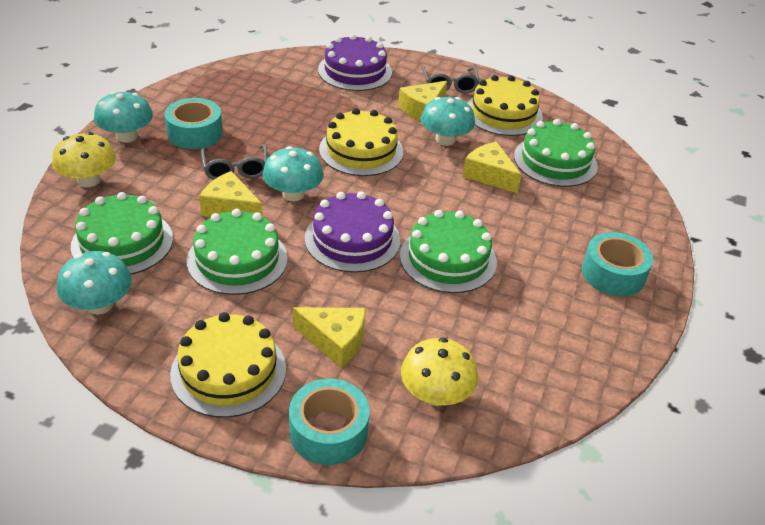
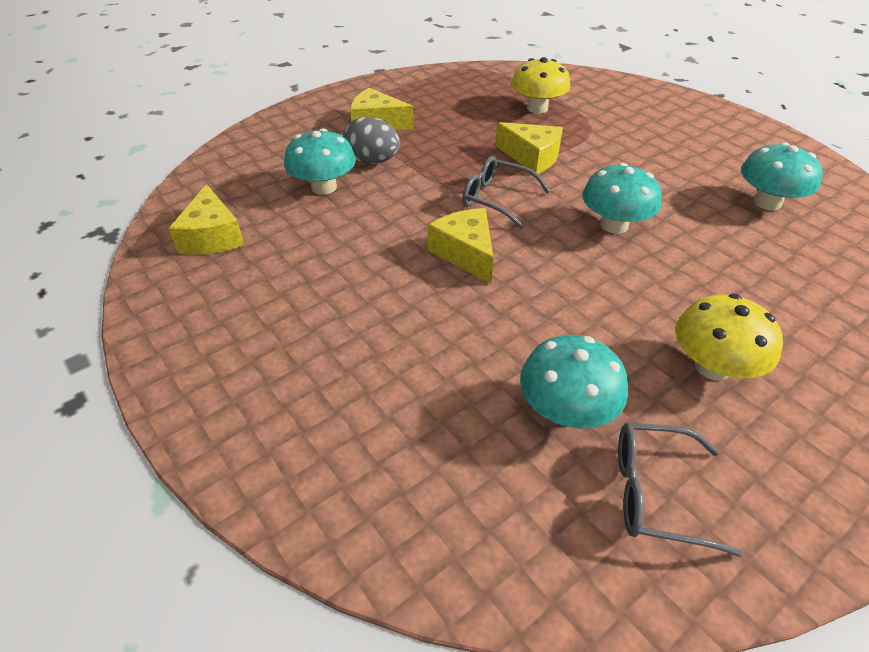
green cake: 4 -> 0
grey egg: 0 -> 1
purple cake: 2 -> 0
turquoise tape: 3 -> 0
yellow cake: 3 -> 0

